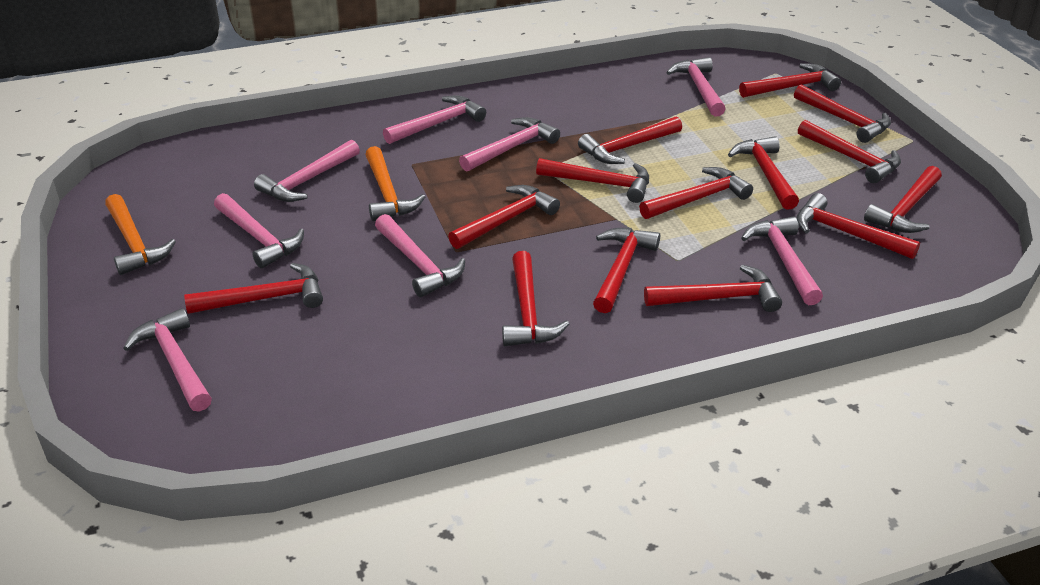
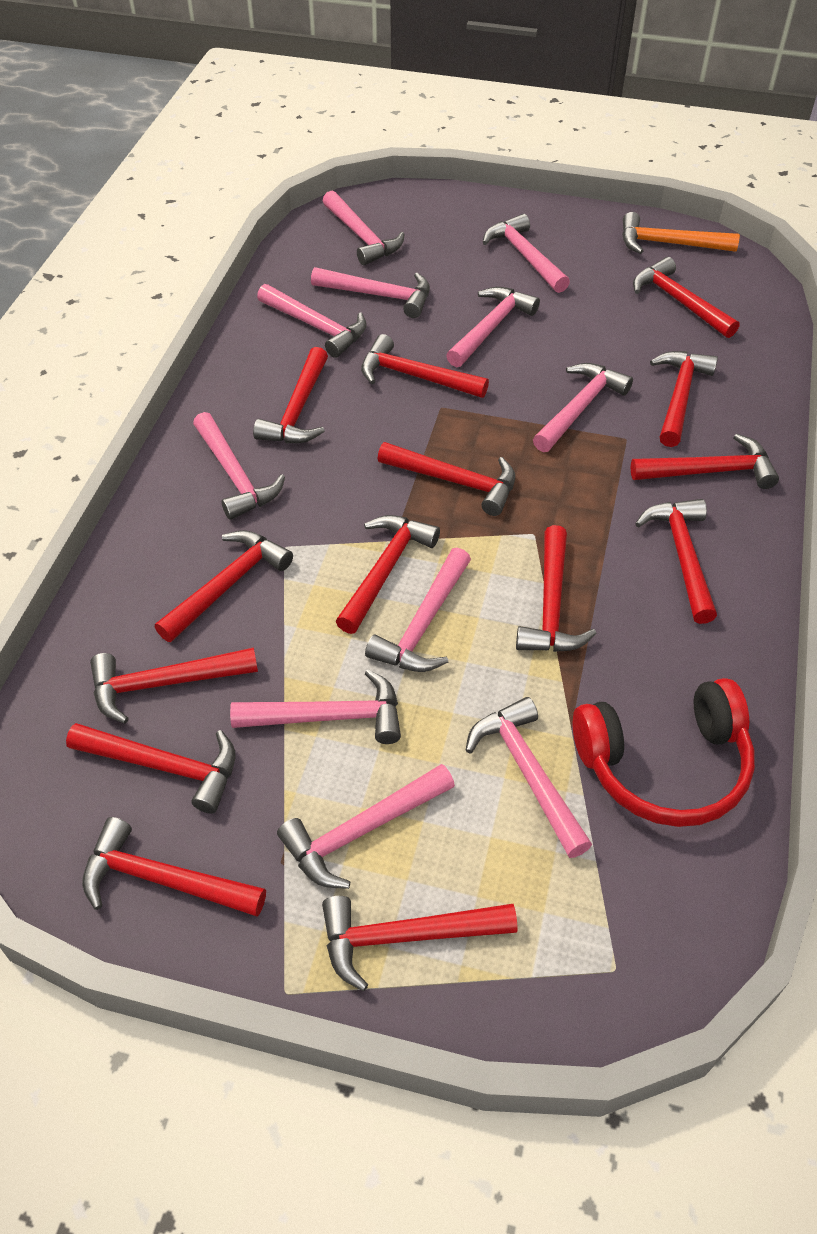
orange hammer: 2 -> 1
pink hammer: 8 -> 11
red headphones: 0 -> 1

